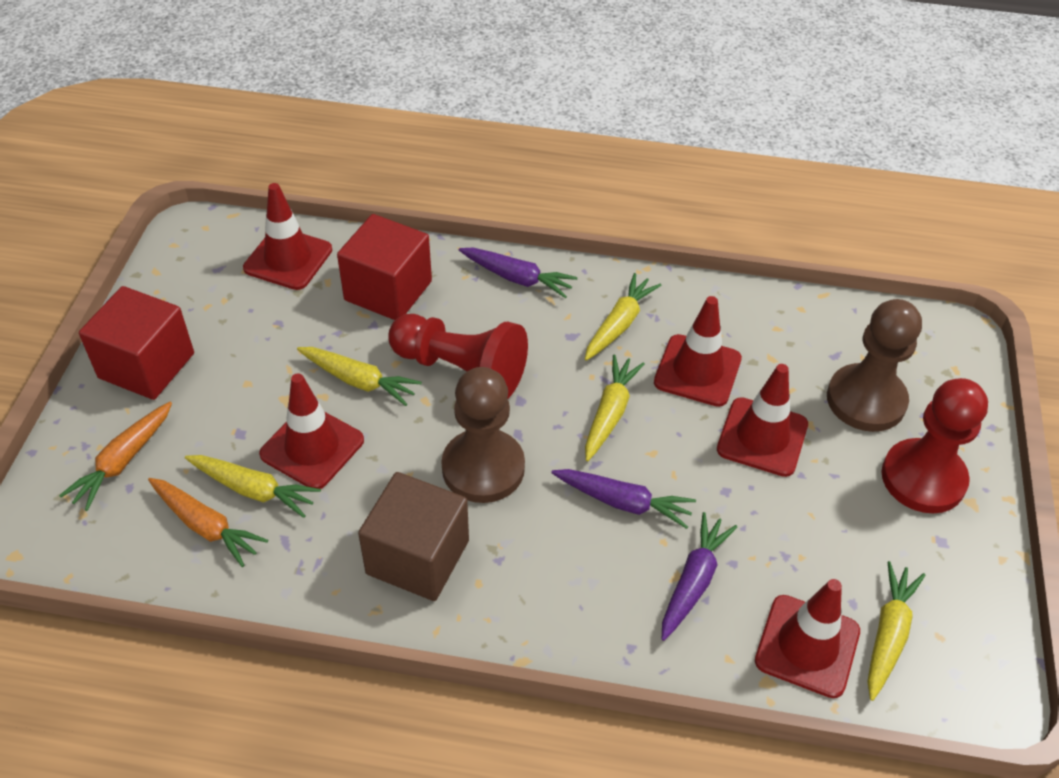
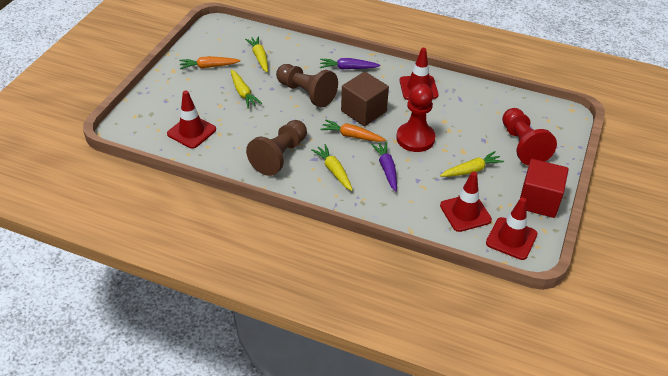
purple carrot: 3 -> 2
red cube: 2 -> 1
red traffic cone: 5 -> 4
yellow carrot: 5 -> 4

